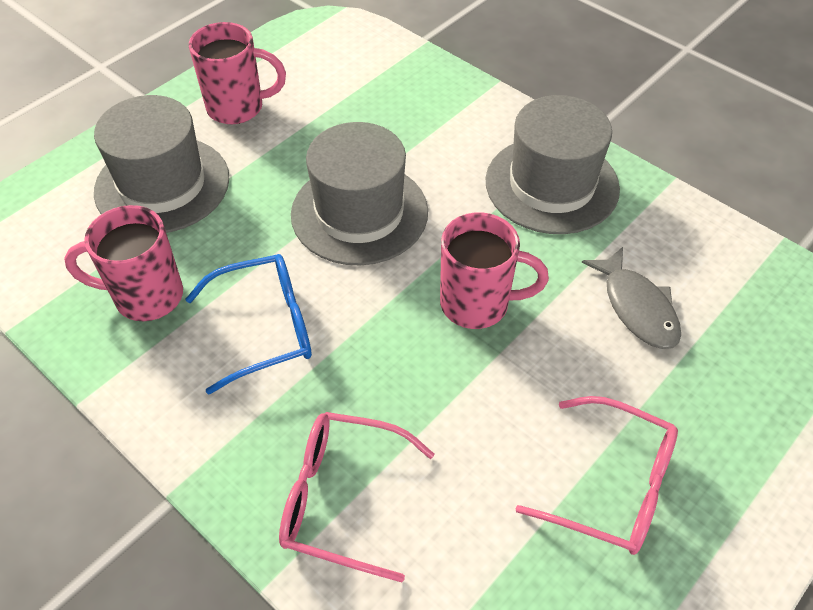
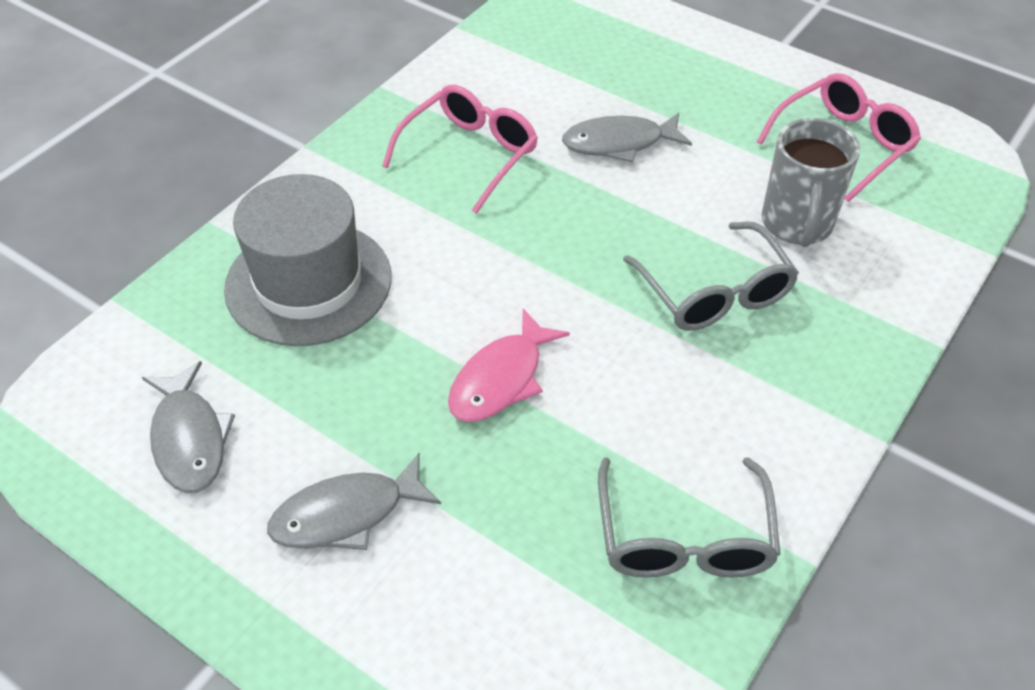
blue glasses: 1 -> 0
grey fish: 1 -> 3
grey glasses: 0 -> 2
grey hat: 3 -> 1
grey mug: 0 -> 1
pink fish: 0 -> 1
pink mug: 3 -> 0

